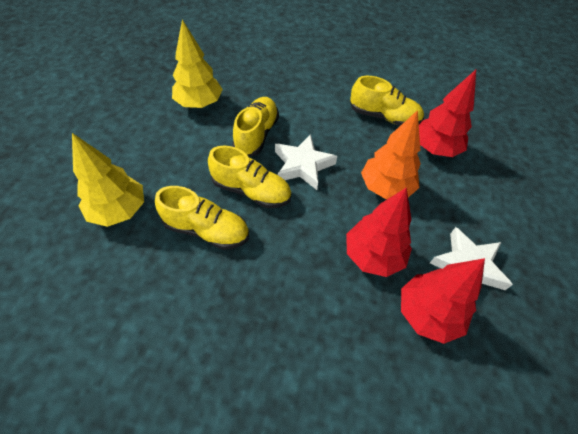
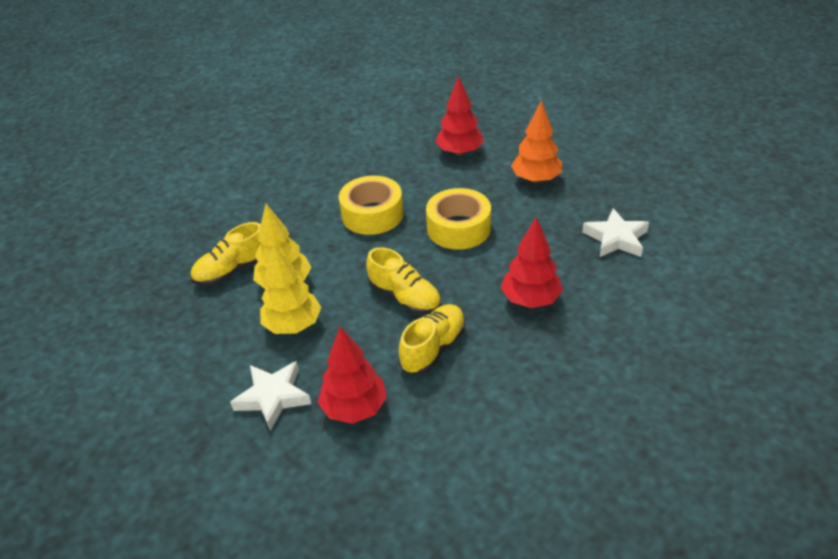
yellow shoe: 4 -> 3
yellow tape: 0 -> 2

